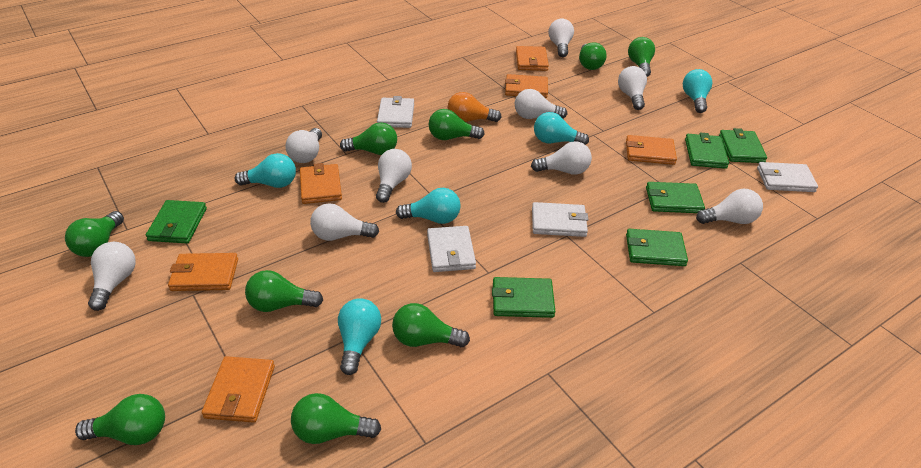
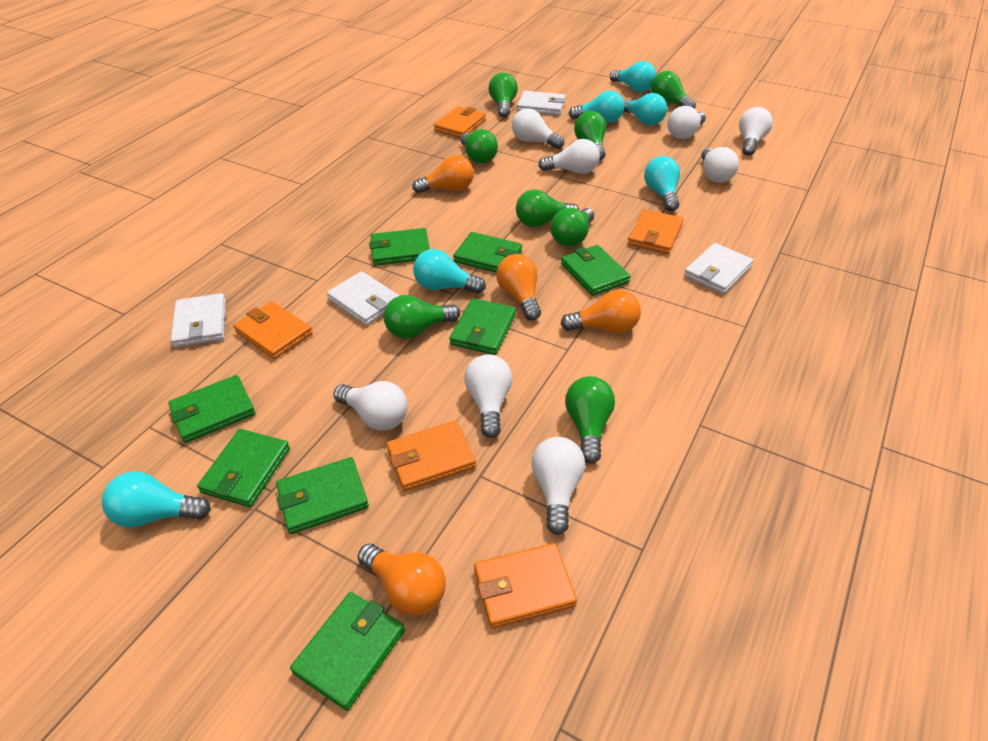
green light bulb: 9 -> 8
green wallet: 6 -> 8
orange light bulb: 1 -> 4
orange wallet: 6 -> 5
turquoise light bulb: 5 -> 6
white light bulb: 9 -> 8

